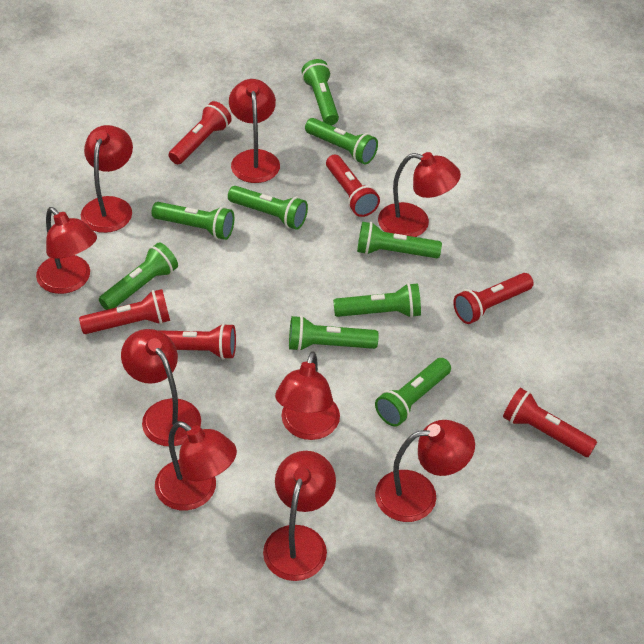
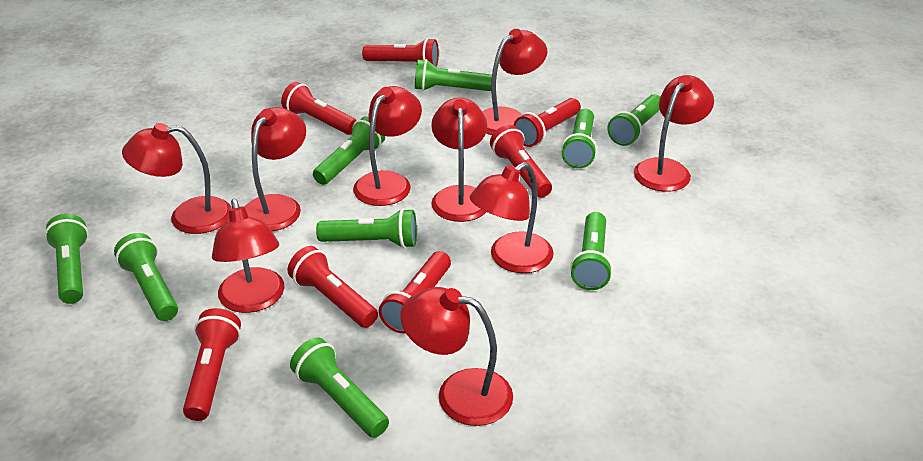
red flashlight: 6 -> 7

